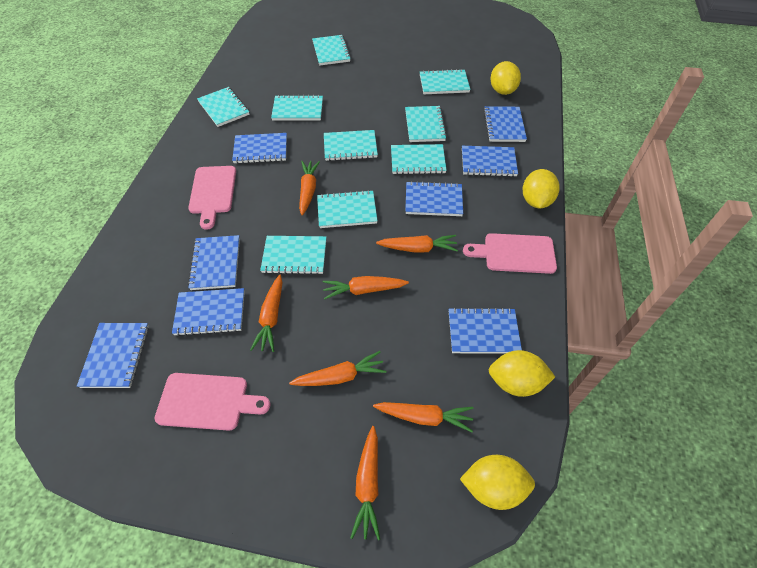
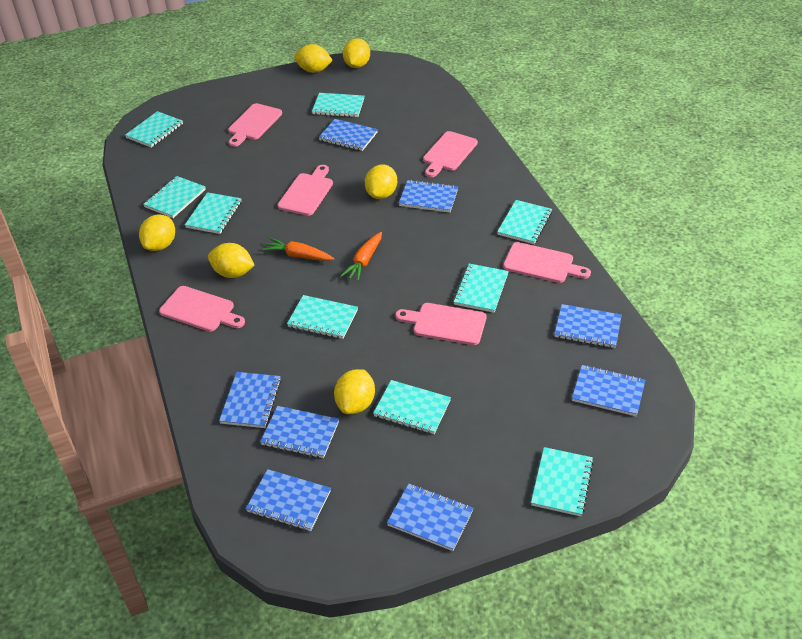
orange carrot: 7 -> 2
pink cutting board: 3 -> 6
yellow lemon: 4 -> 6

